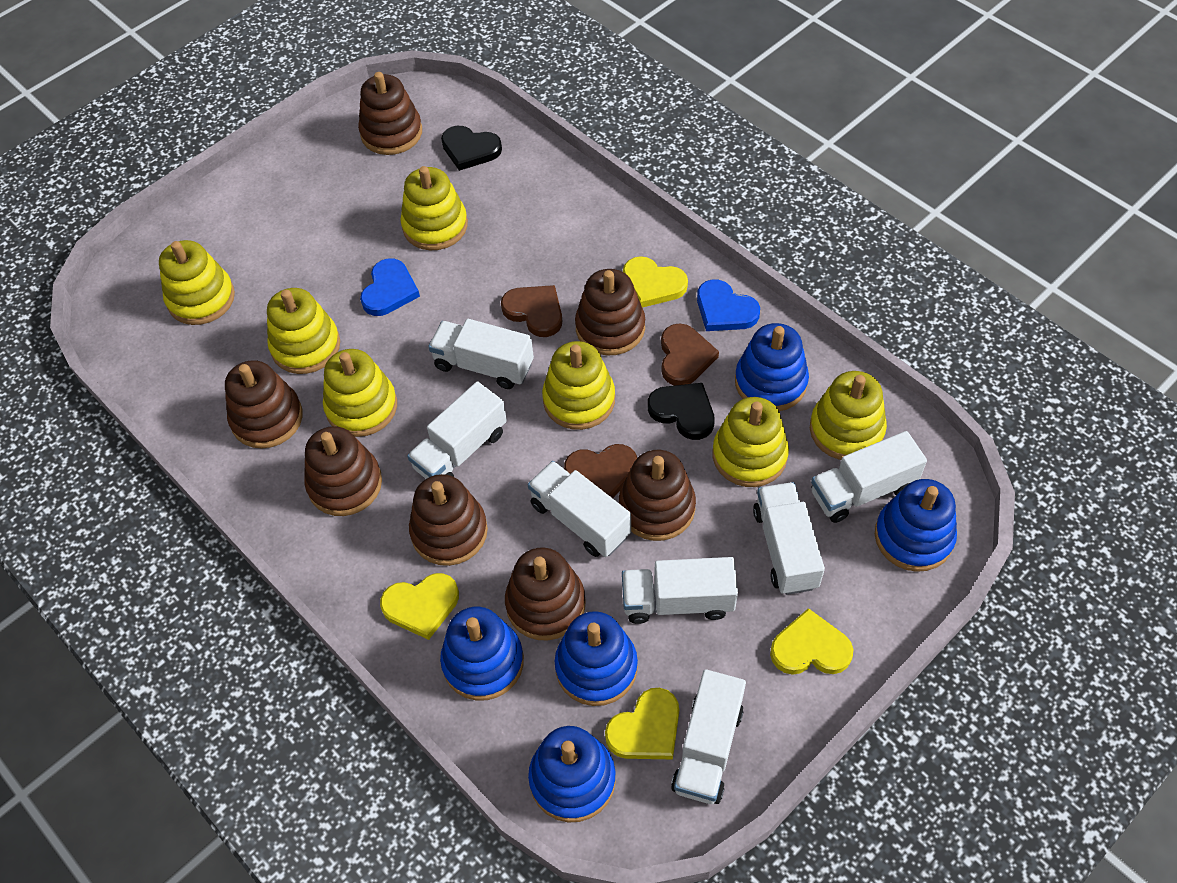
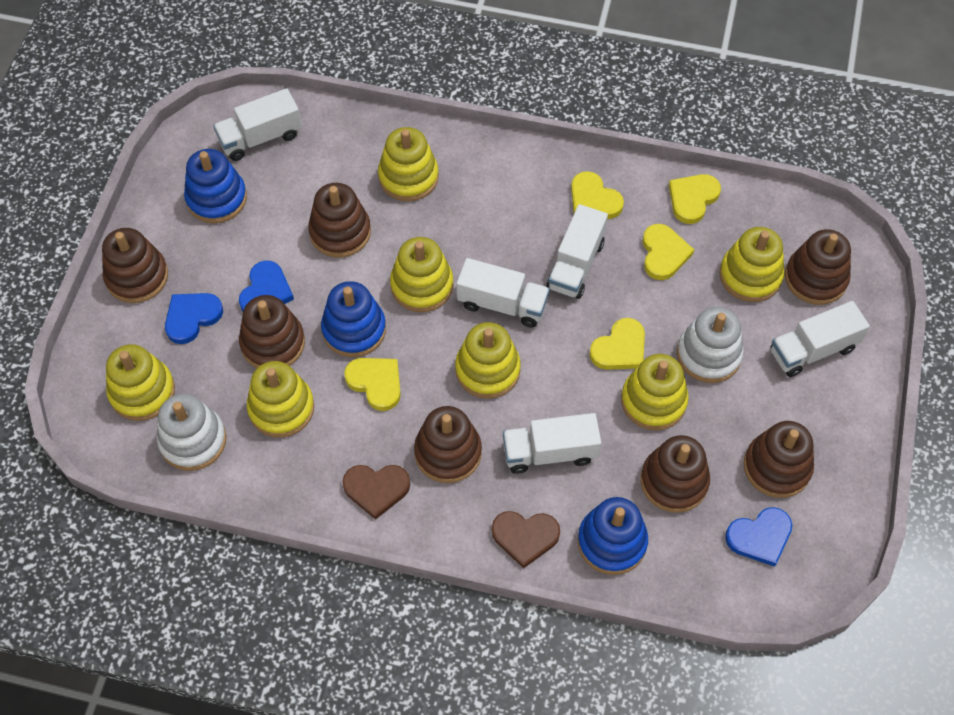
black heart: 2 -> 0
blue heart: 2 -> 3
blue stacking toy: 5 -> 3
brown heart: 3 -> 2
white stacking toy: 0 -> 2
white truck: 7 -> 5
yellow heart: 4 -> 5

